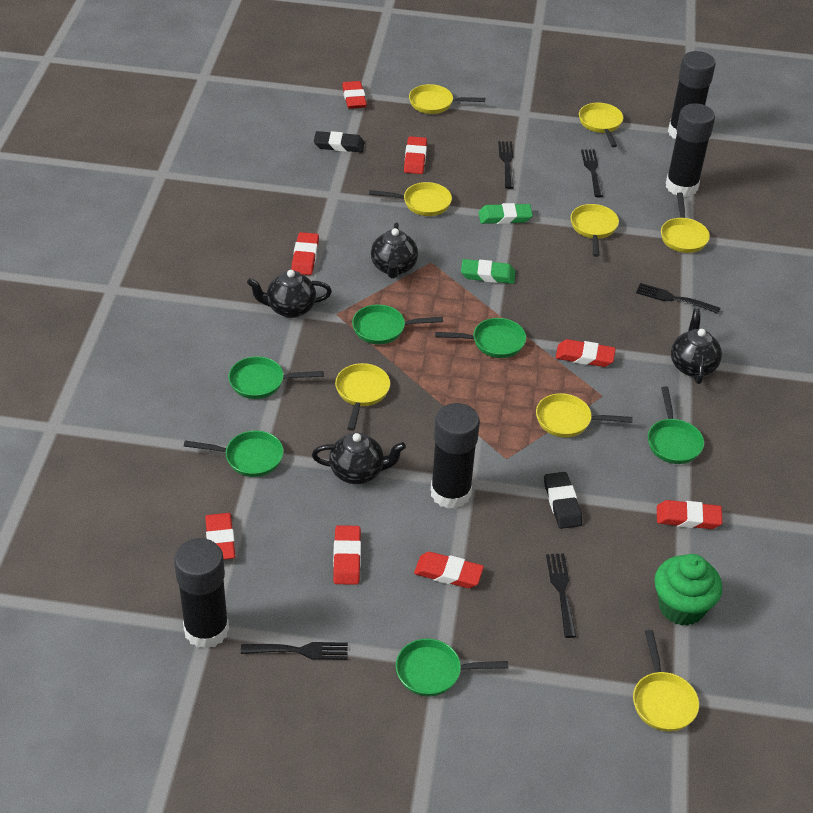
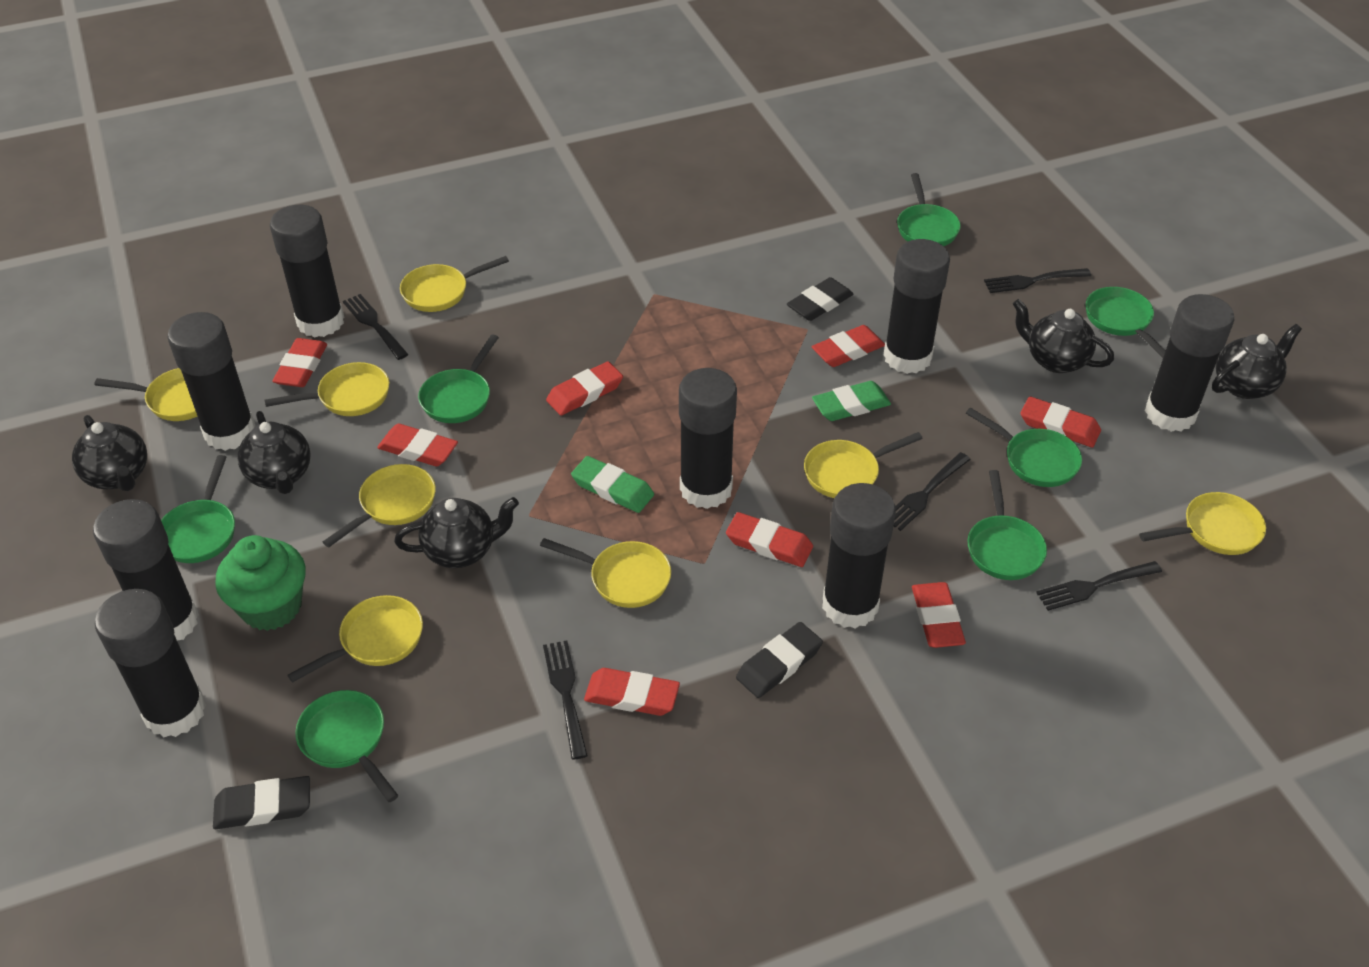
black eraser: 2 -> 3
black glue stick: 4 -> 8
black teapot: 4 -> 5
green pan: 6 -> 7

